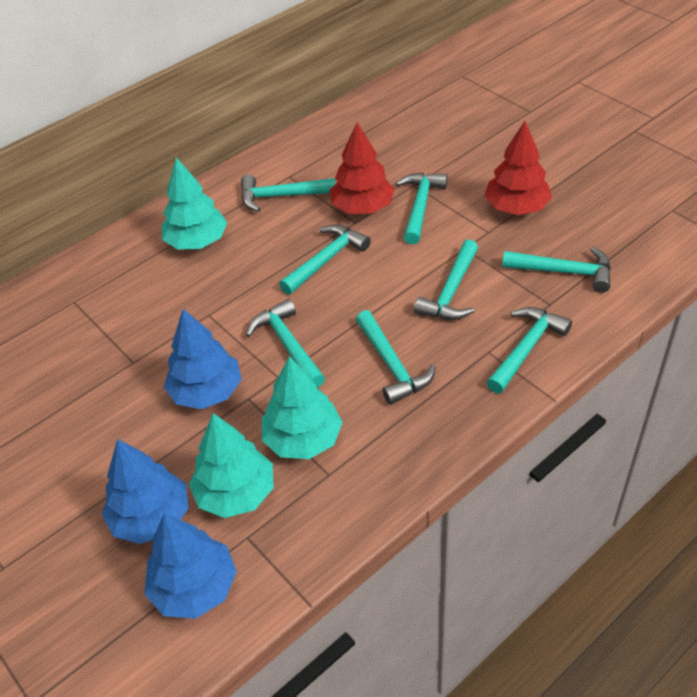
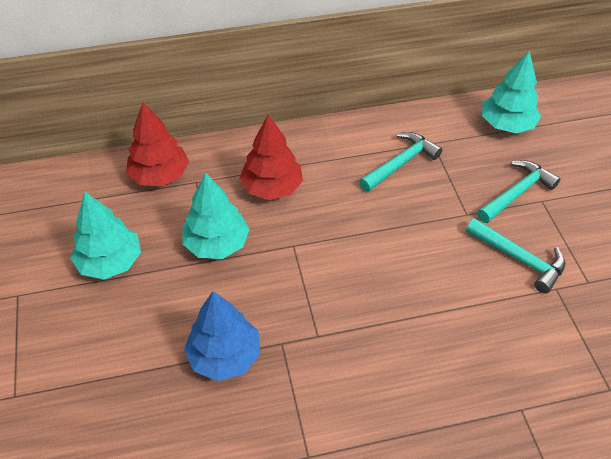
blue tree: 3 -> 1
turquoise hammer: 8 -> 3

